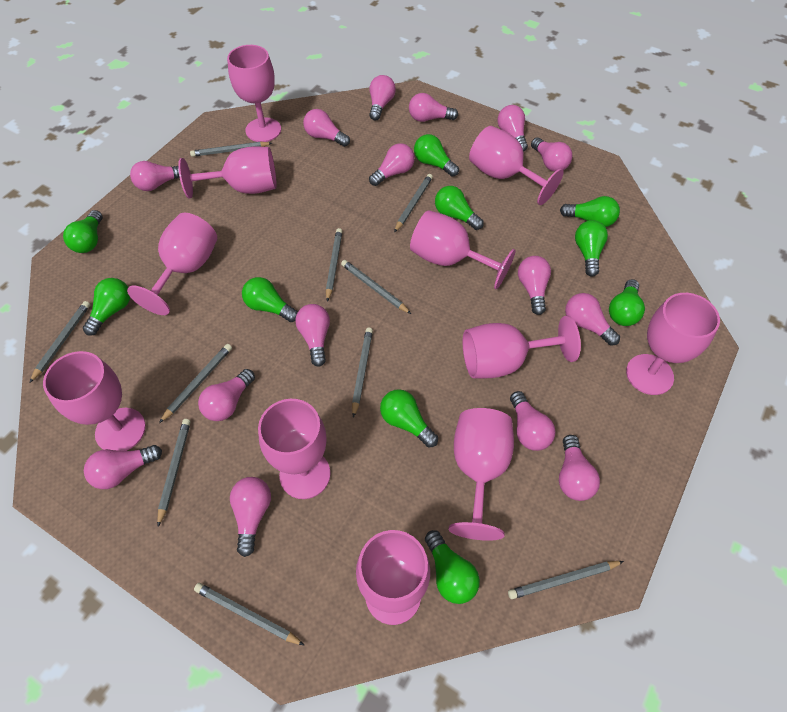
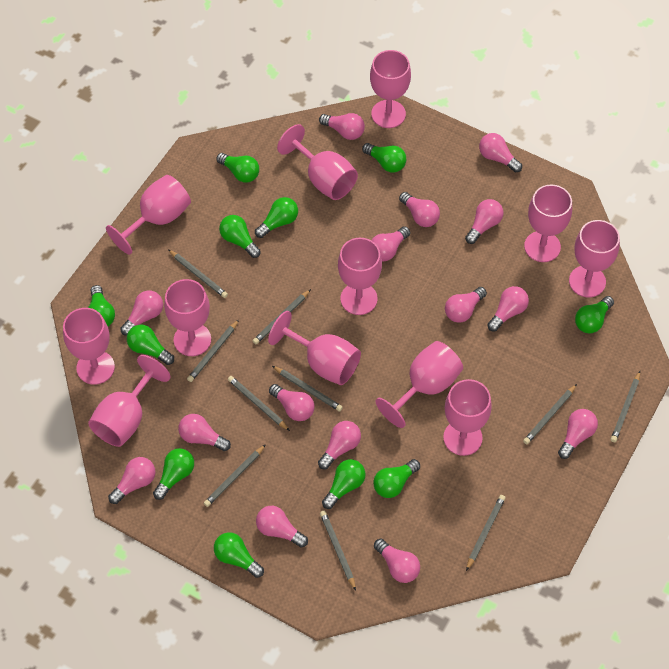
green light bulb: 10 -> 11
pink goblet: 11 -> 12

